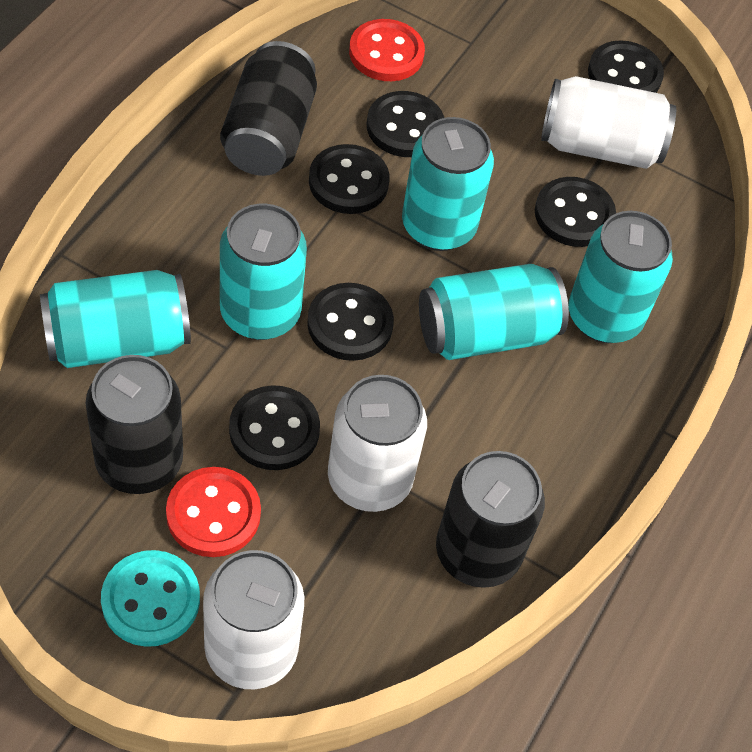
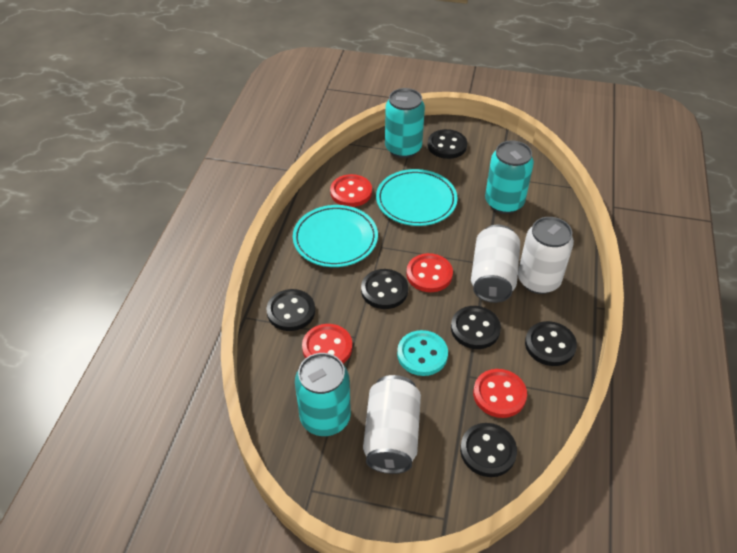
black can: 3 -> 0
red button: 2 -> 4
turquoise can: 5 -> 3
turquoise plate: 0 -> 2

